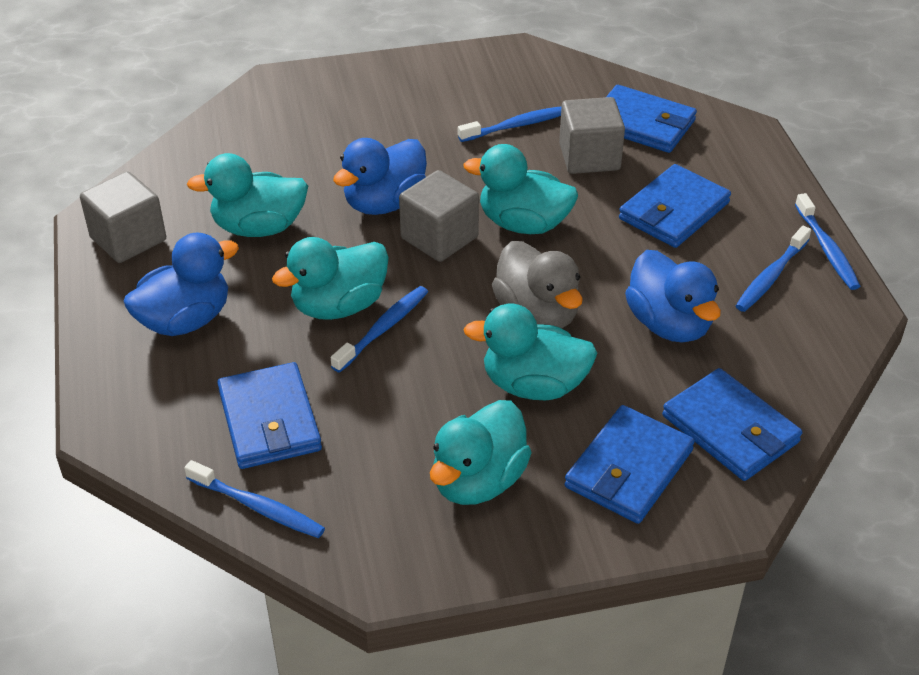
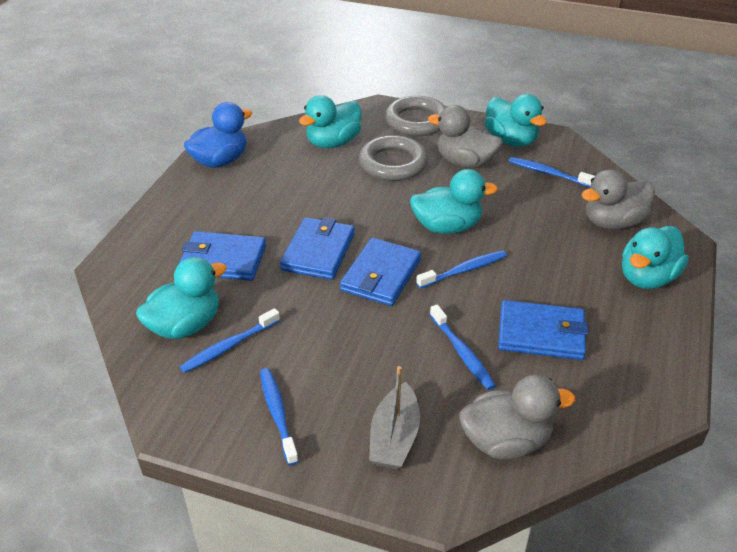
blue duck: 3 -> 1
blue wallet: 5 -> 4
grey boat: 0 -> 1
grey cube: 3 -> 0
grey duck: 1 -> 3
grey ring: 0 -> 2

